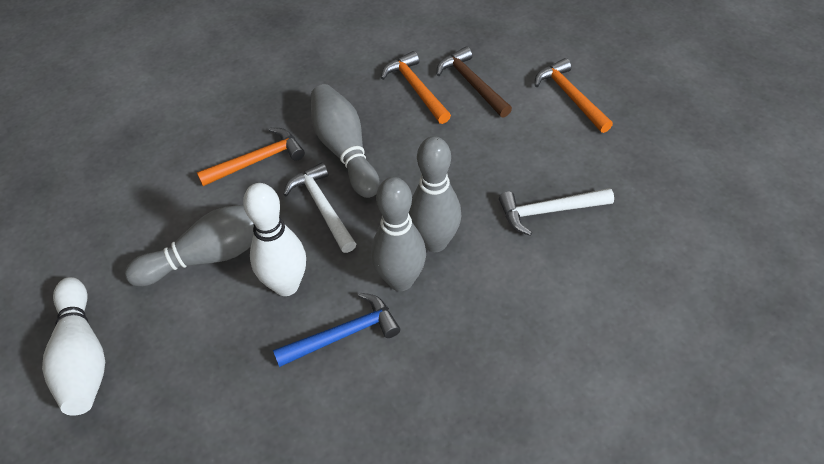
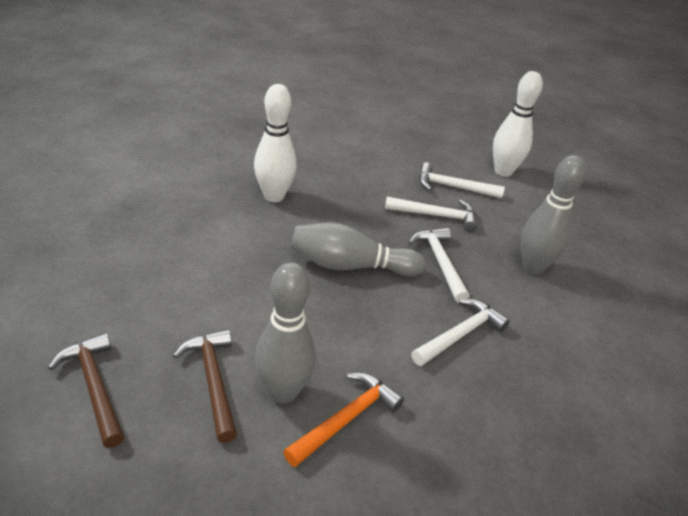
blue hammer: 1 -> 0
brown hammer: 1 -> 2
grey bowling pin: 4 -> 3
orange hammer: 3 -> 1
white hammer: 2 -> 4

